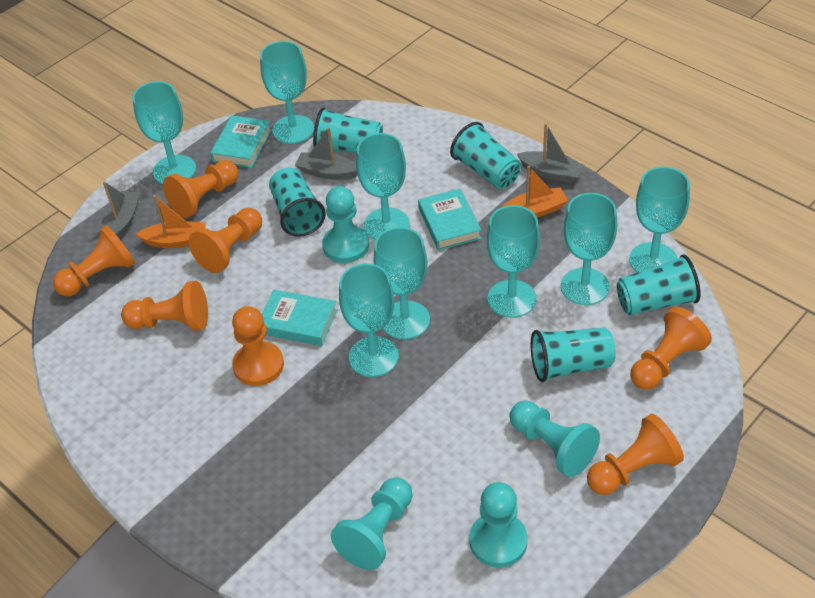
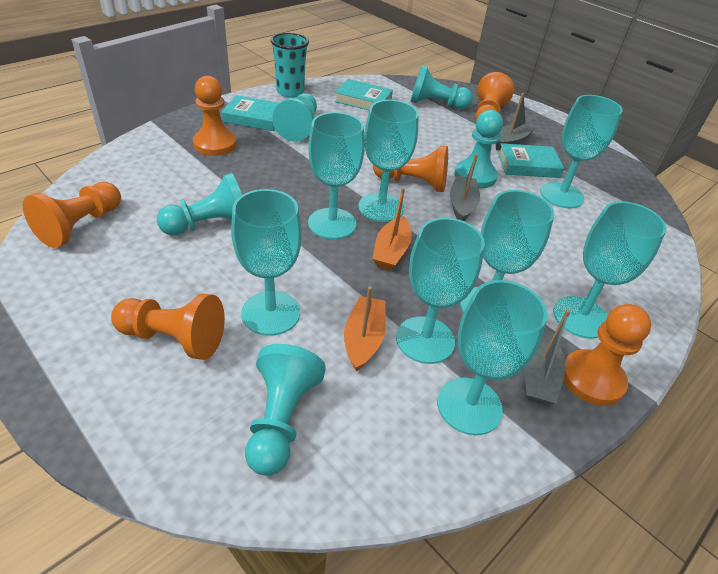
orange pawn: 7 -> 6
turquoise cup: 5 -> 1
turquoise pawn: 4 -> 5

